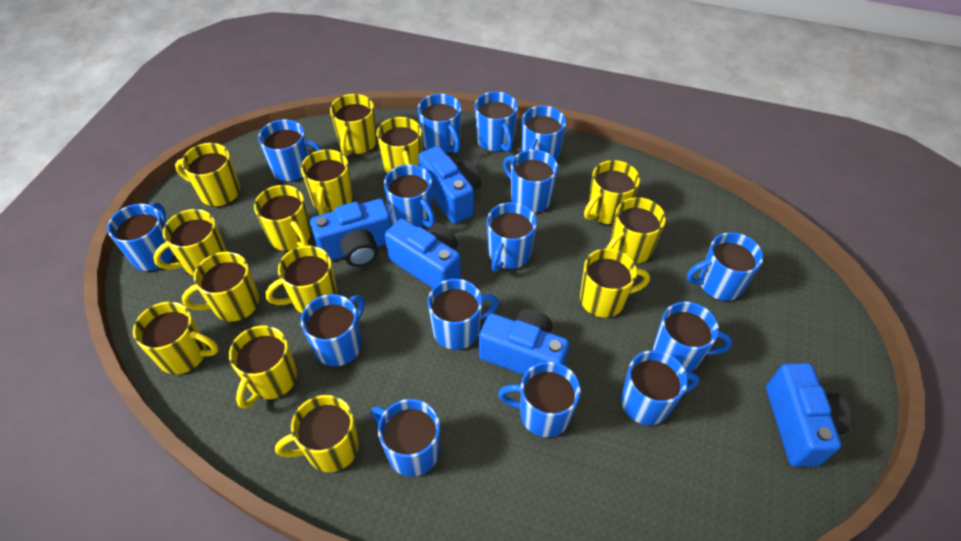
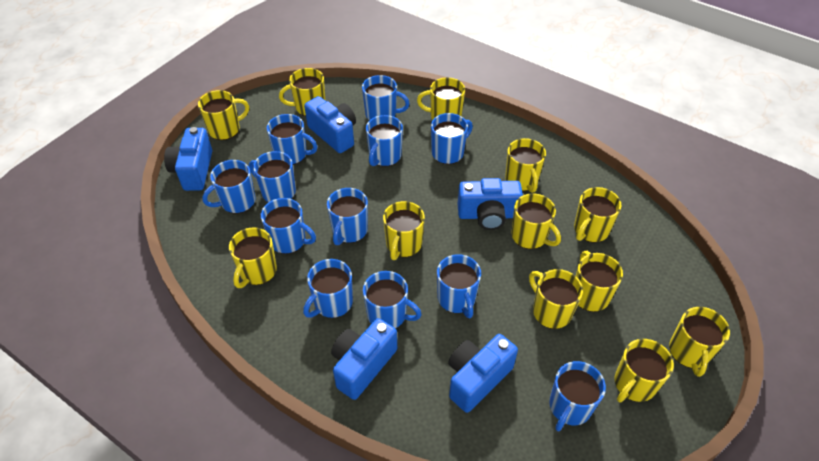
blue mug: 15 -> 12
yellow mug: 14 -> 12

